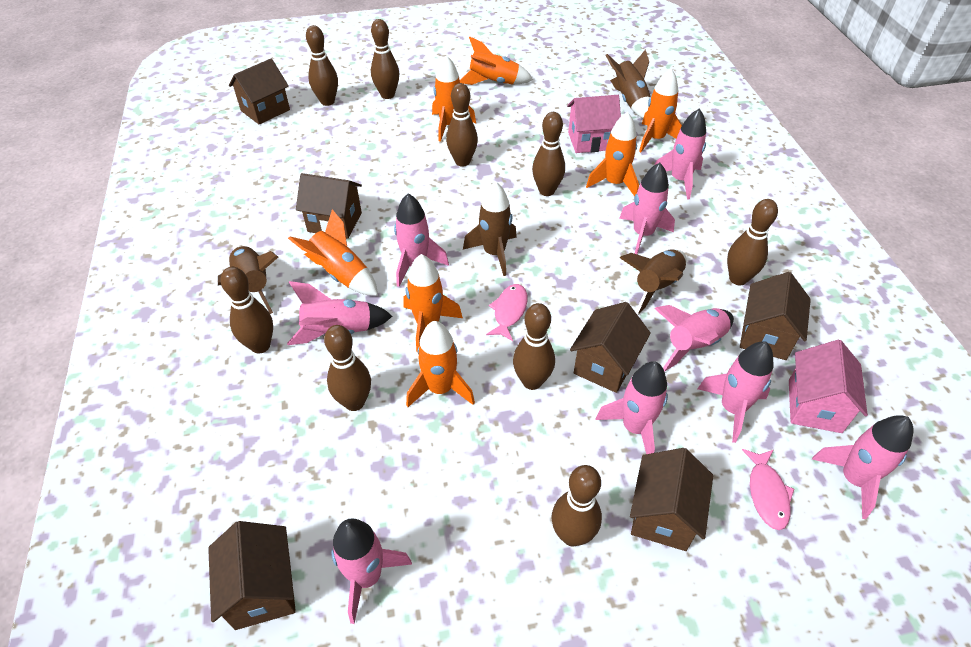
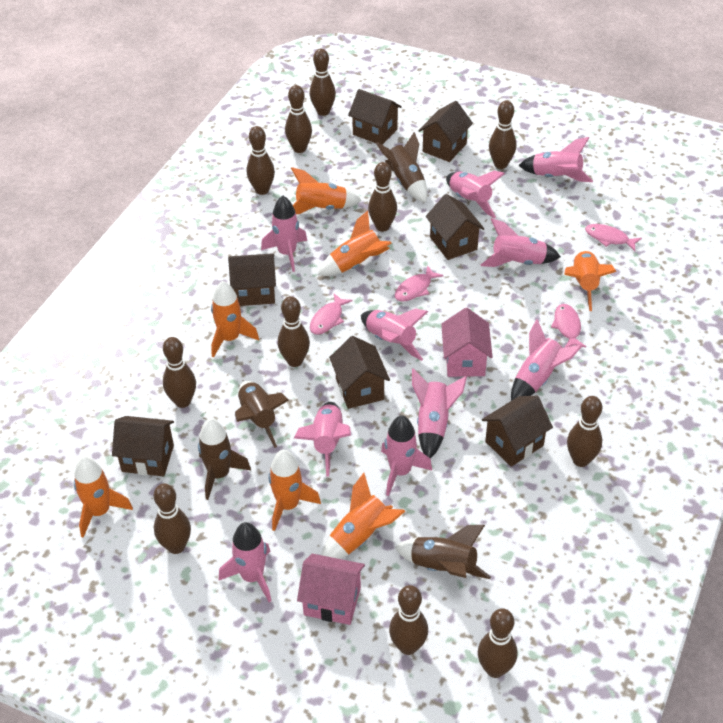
brown bowling pin: 9 -> 11
brown house: 6 -> 7
pink fish: 2 -> 4
pink rocket: 9 -> 10

